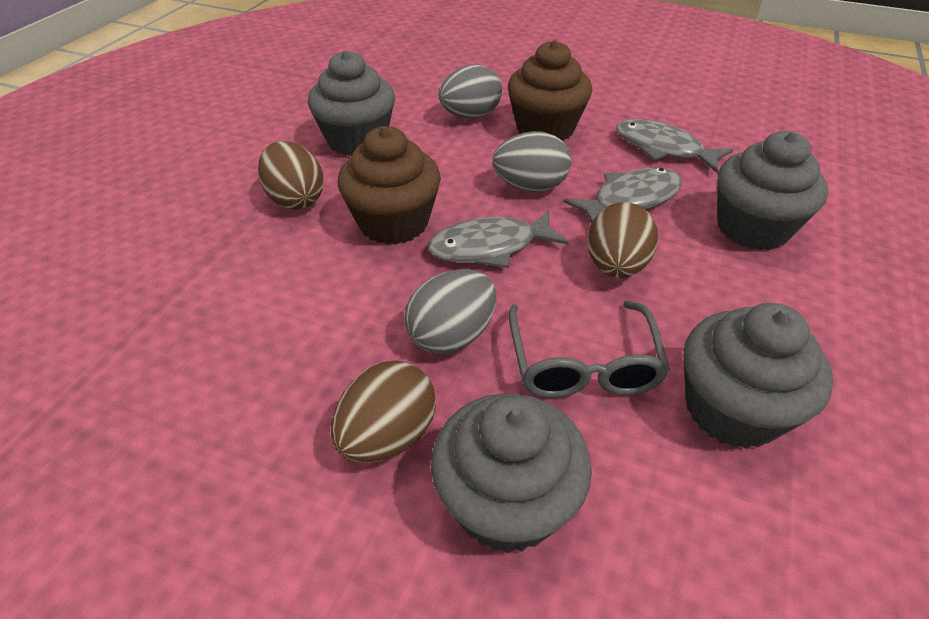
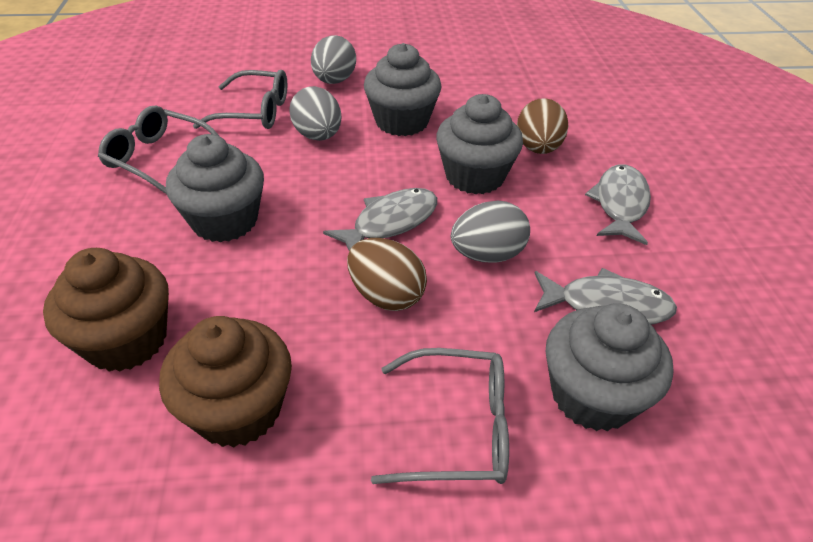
brown egg: 3 -> 2
grey glasses: 1 -> 3

